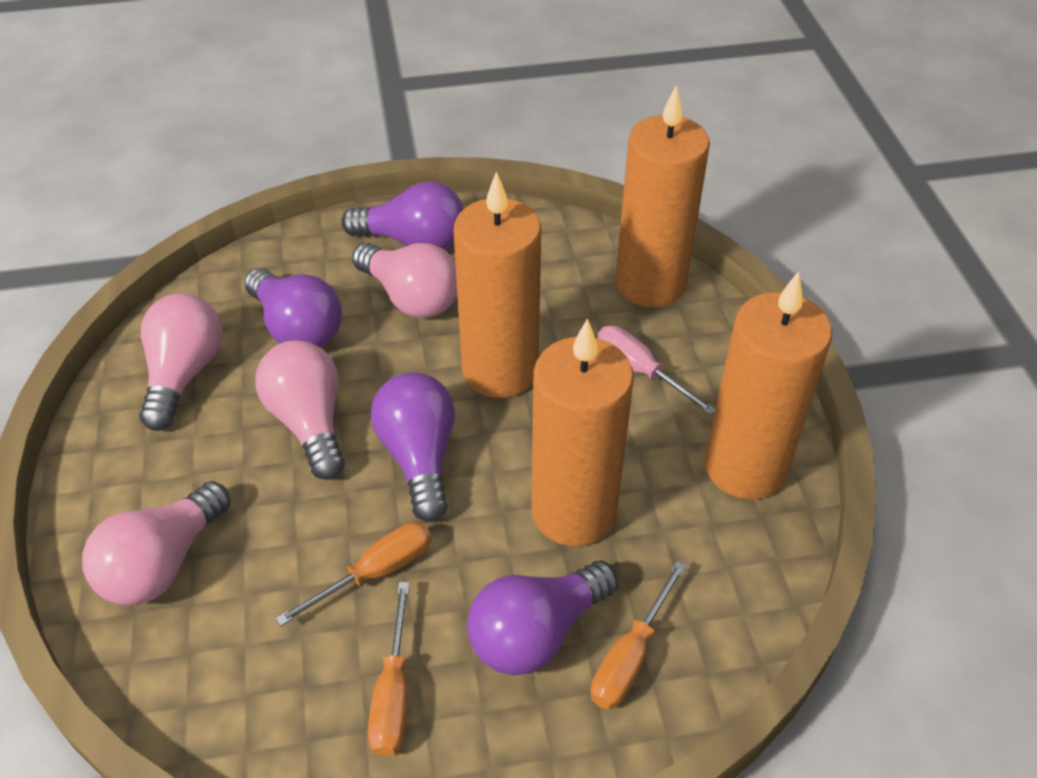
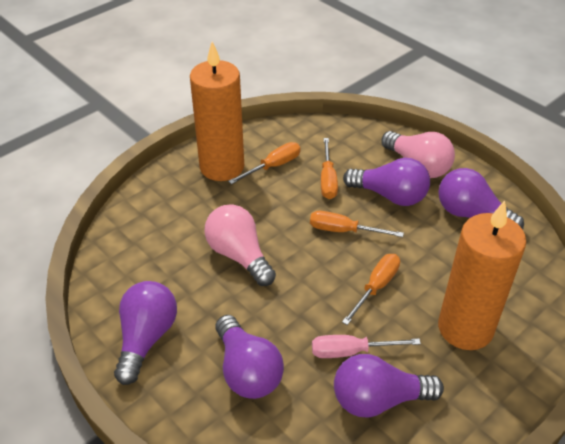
orange candle: 4 -> 2
orange screwdriver: 3 -> 4
pink light bulb: 4 -> 2
purple light bulb: 4 -> 5

